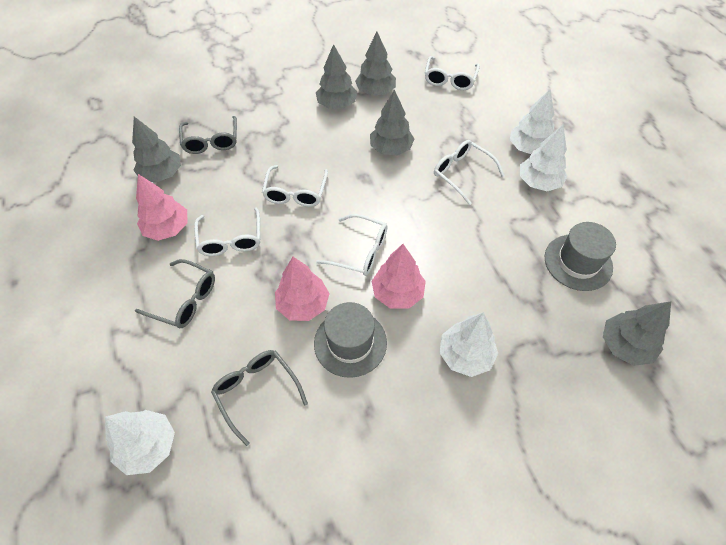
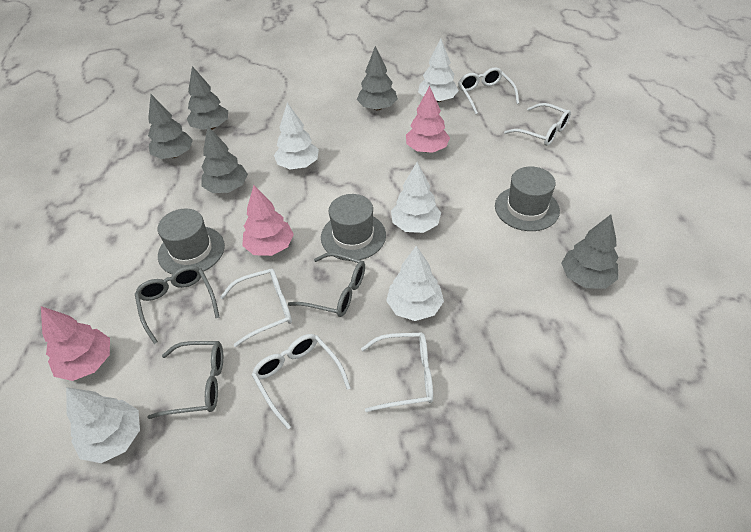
grey hat: 2 -> 3
white tree: 4 -> 5

